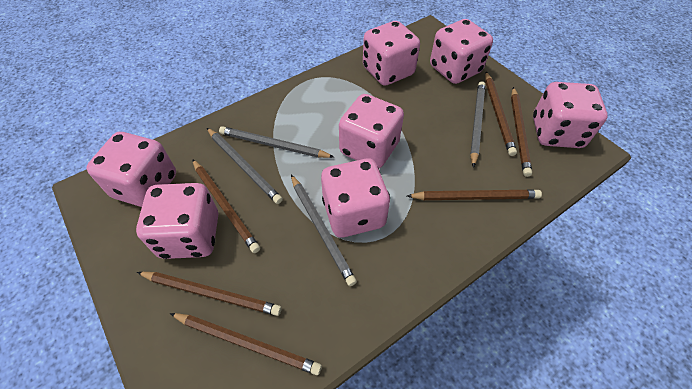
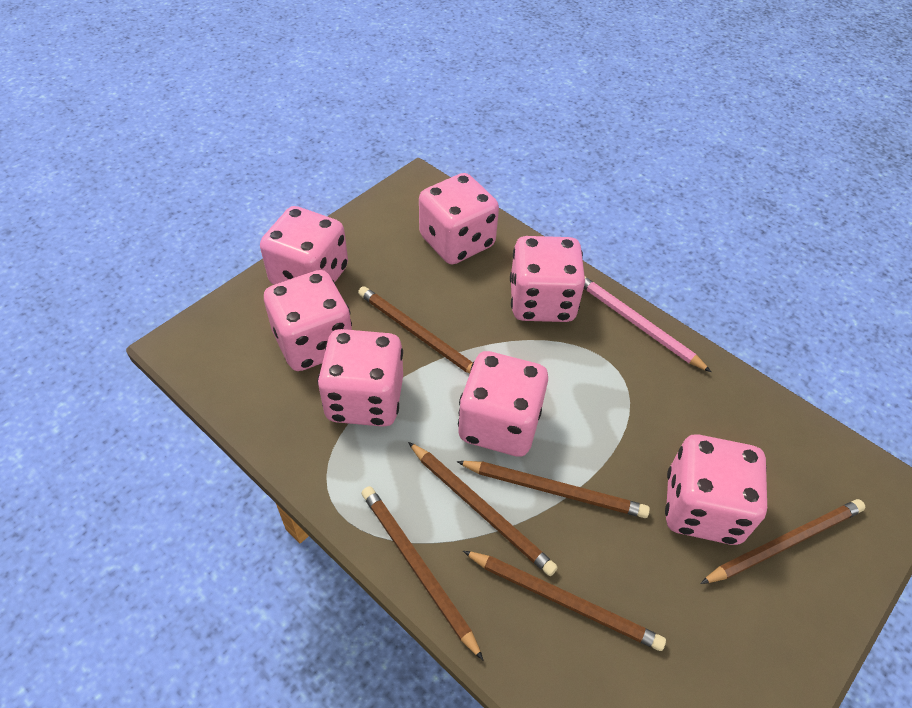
grey pencil: 4 -> 0
pink pencil: 0 -> 1

